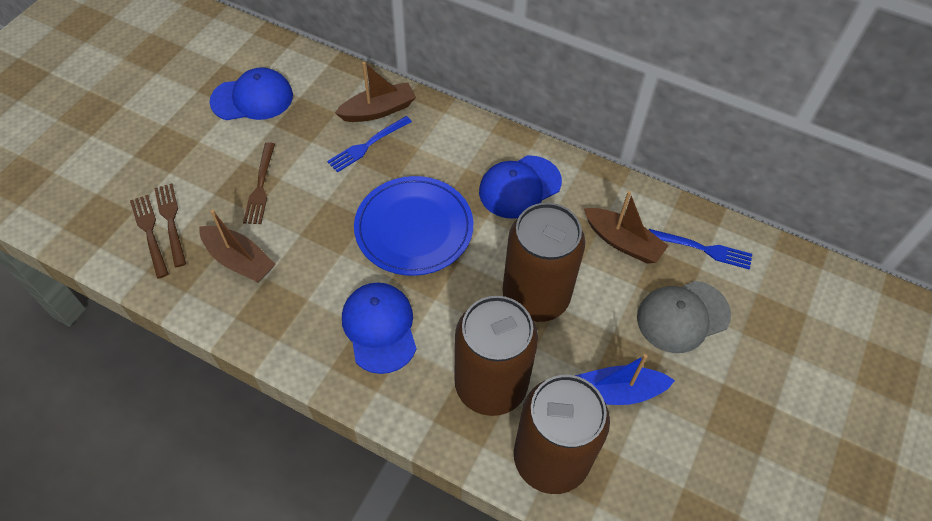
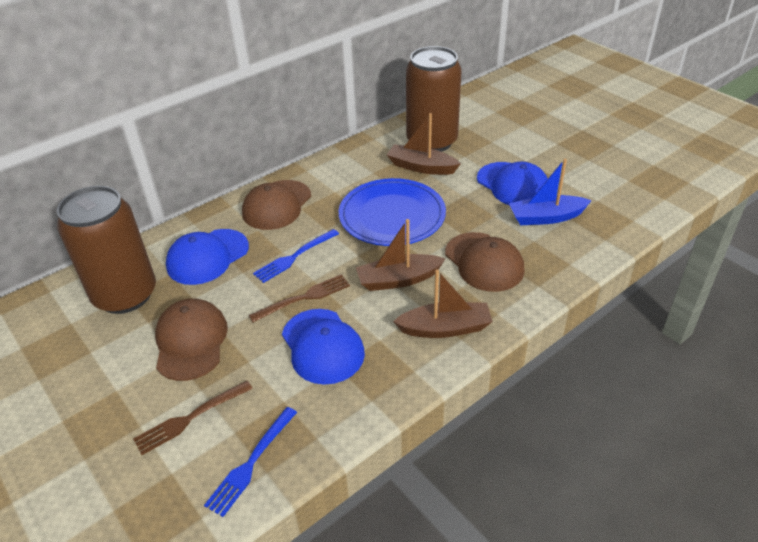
brown can: 3 -> 2
brown cap: 0 -> 3
brown fork: 3 -> 2
grey cap: 1 -> 0

